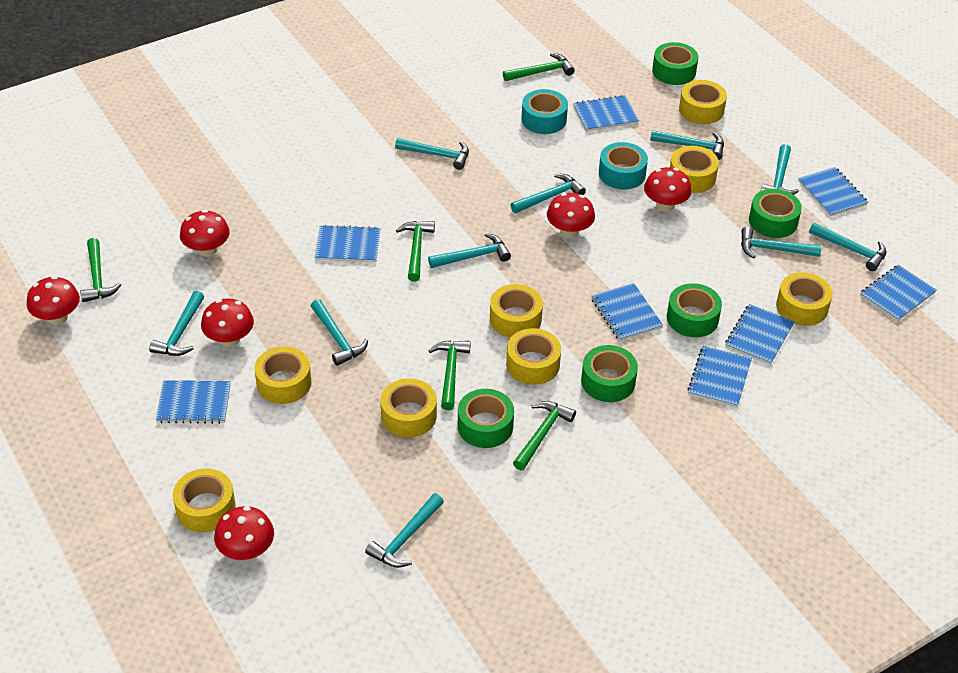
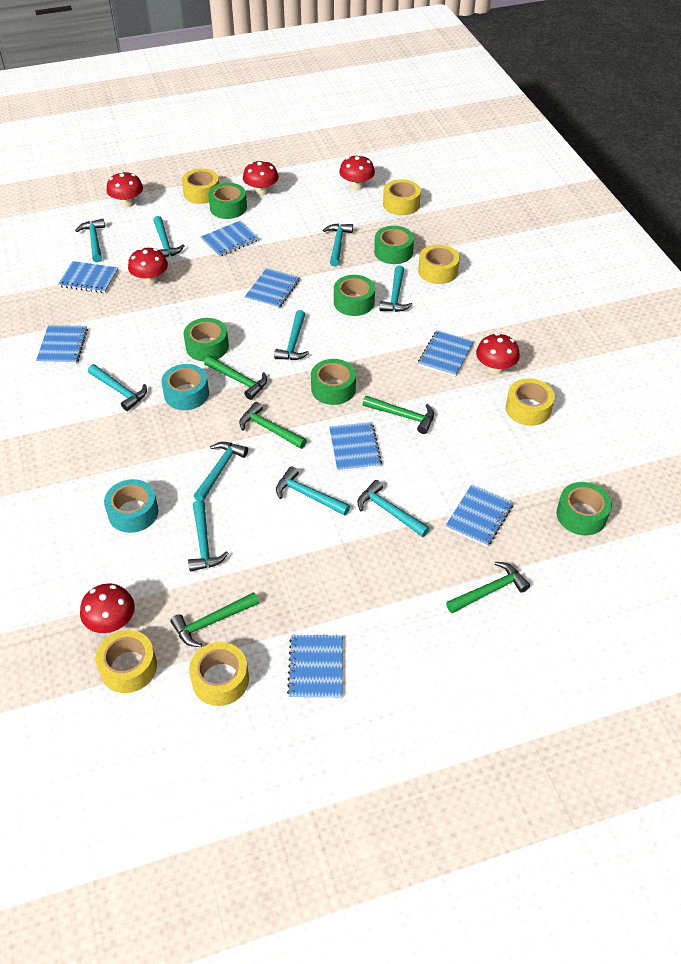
green tape: 5 -> 6
yellow tape: 8 -> 6

